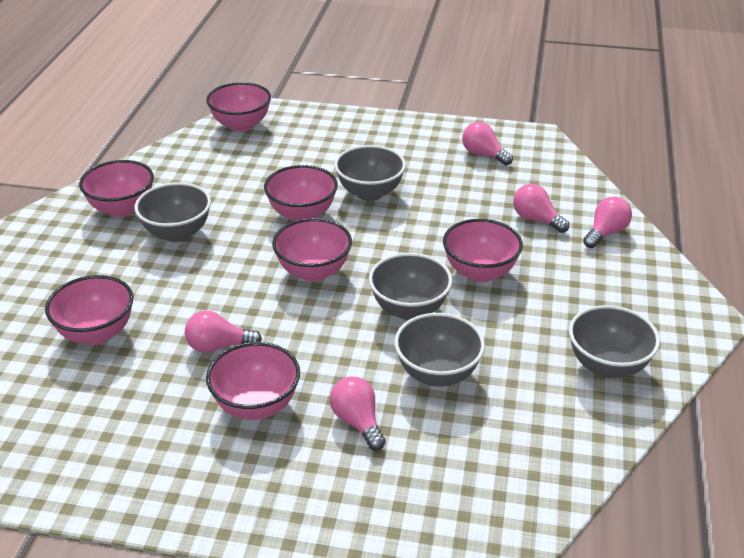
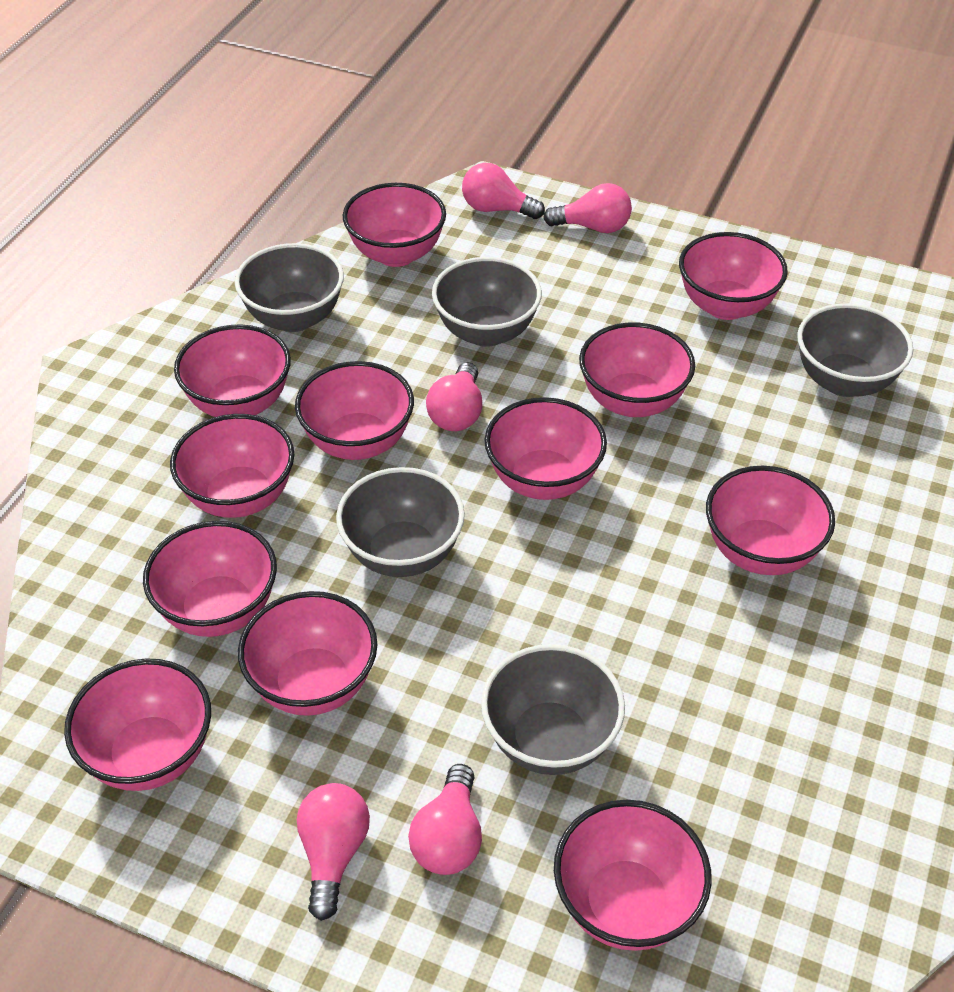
pink bowl: 7 -> 12

